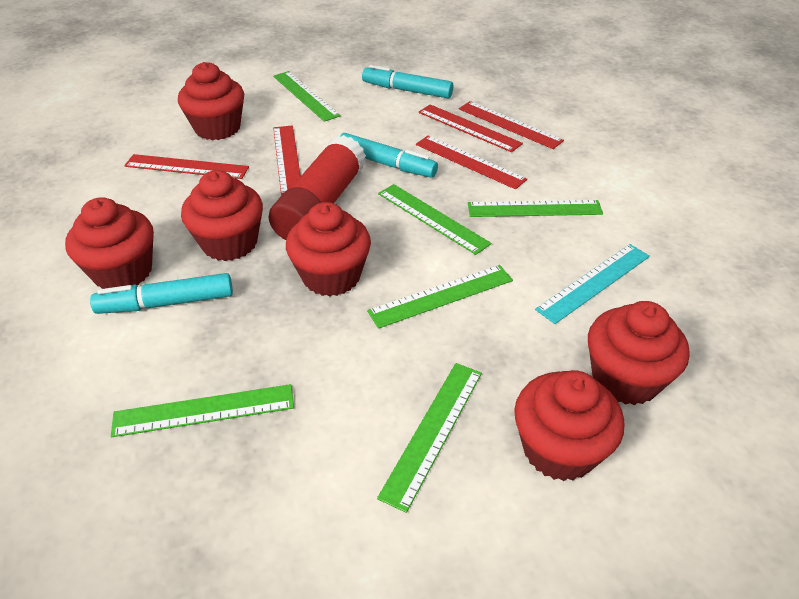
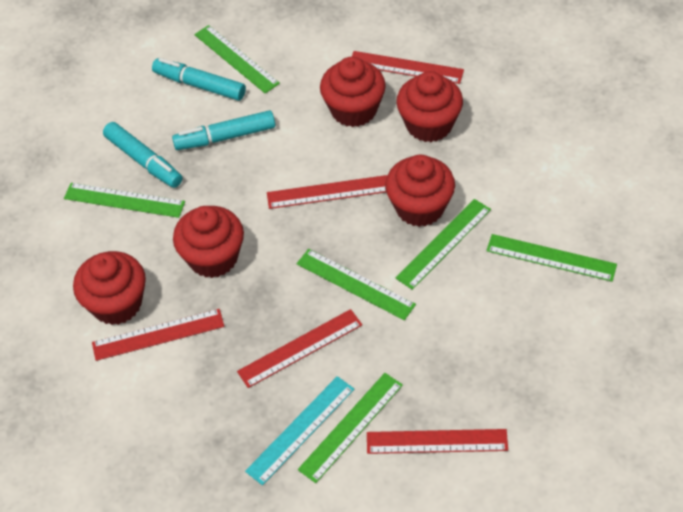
red cupcake: 6 -> 5
red glue stick: 1 -> 0

